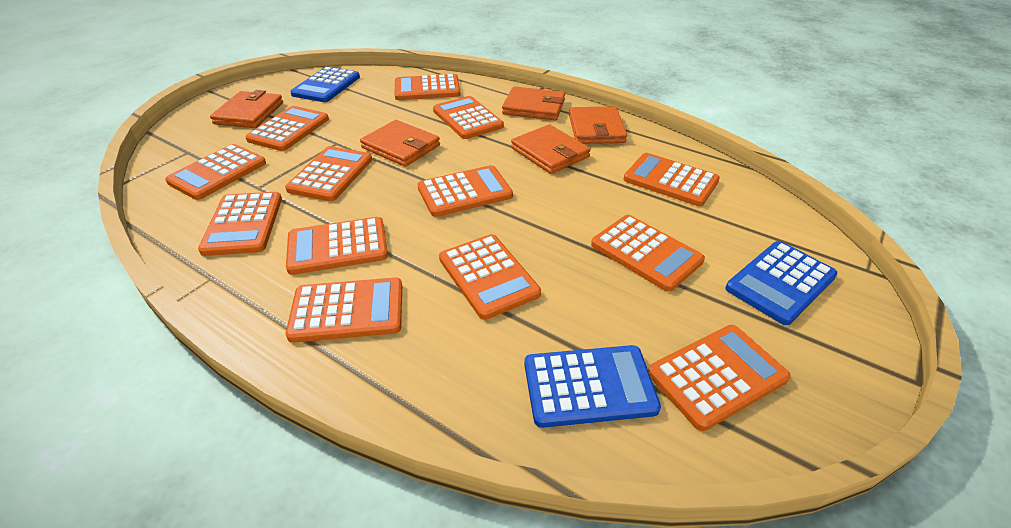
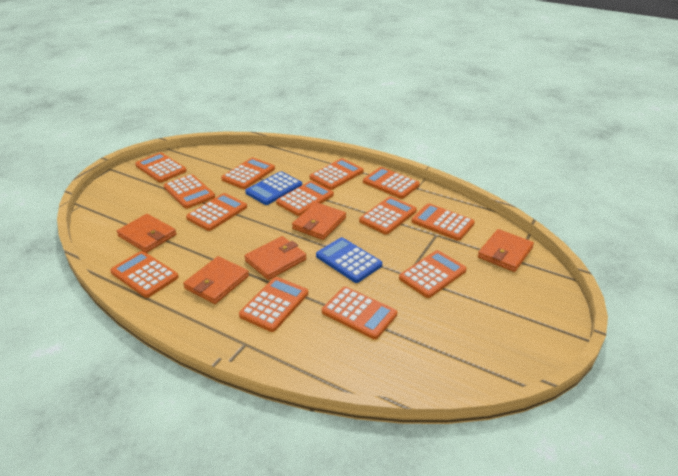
blue calculator: 3 -> 2

